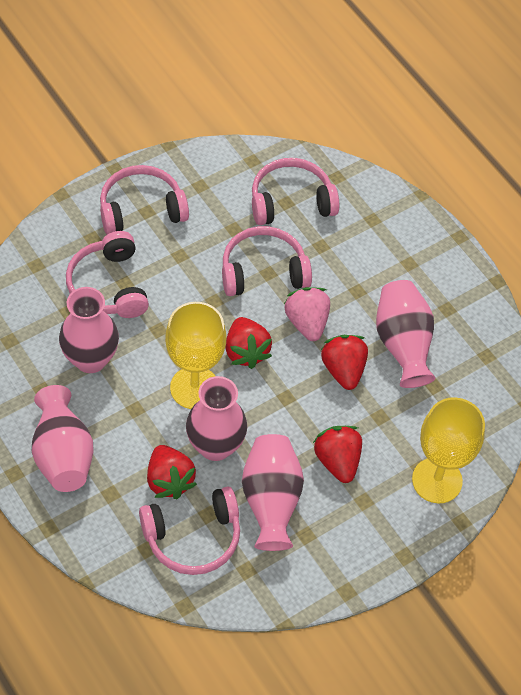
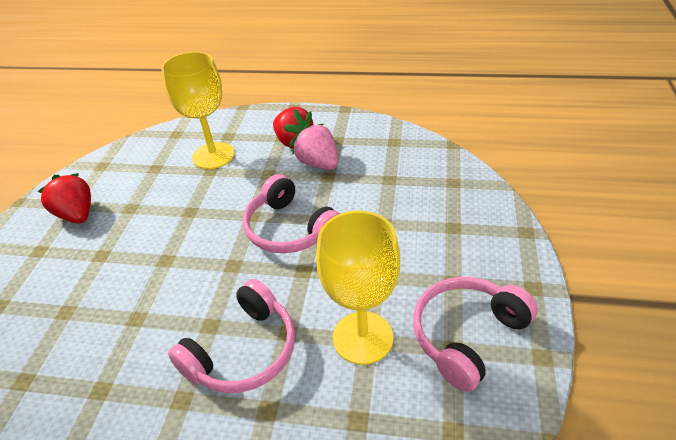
pink headphones: 5 -> 3
pink vase: 5 -> 0
red strawberry: 4 -> 2

